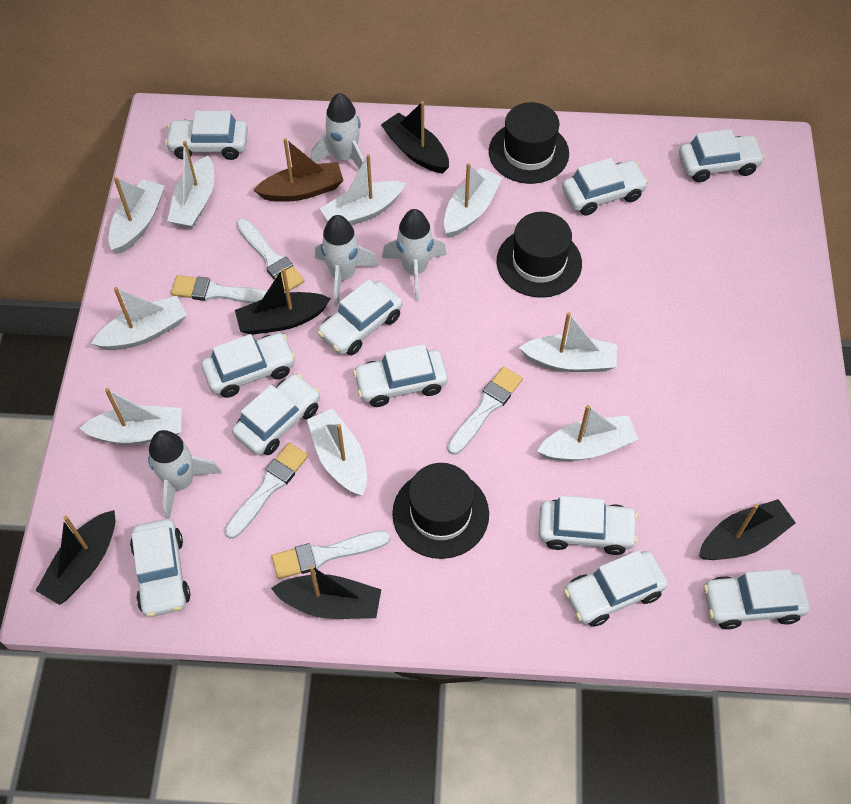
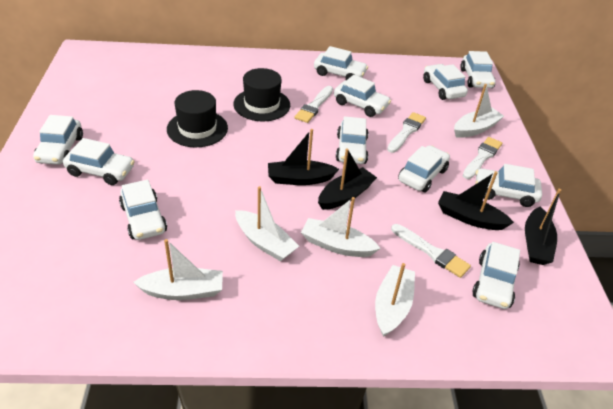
black boat: 5 -> 4
black hat: 3 -> 2
brown boat: 1 -> 0
white boat: 9 -> 5
white brush: 5 -> 4
white rocket: 4 -> 0

